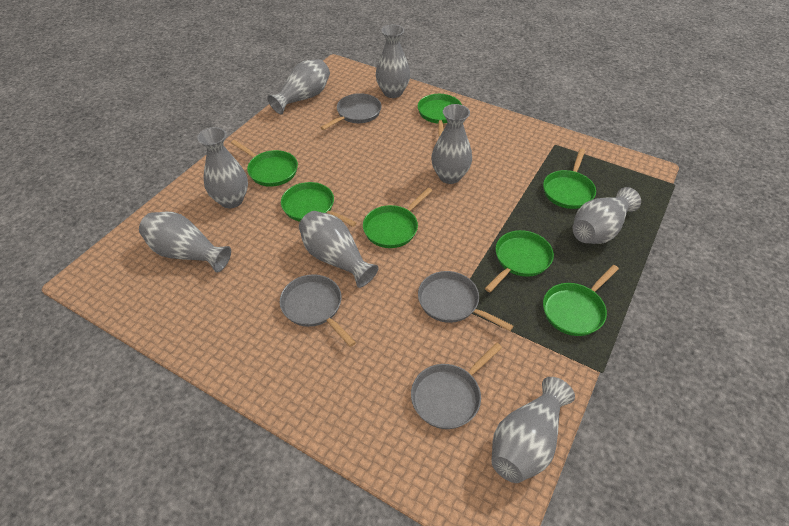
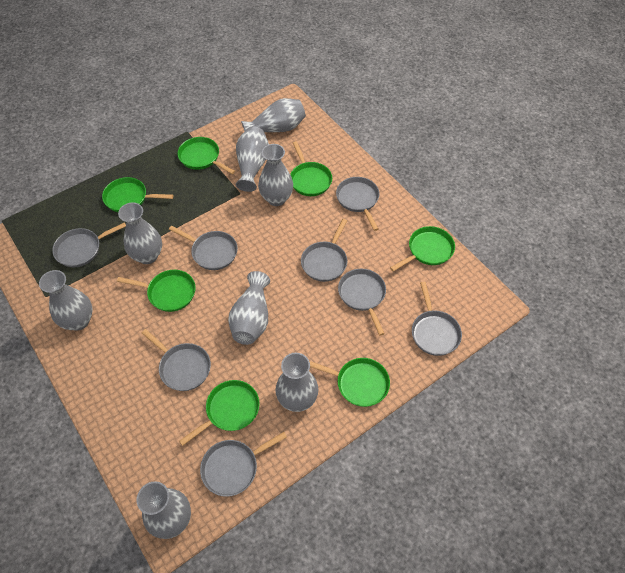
grey pan: 4 -> 8

